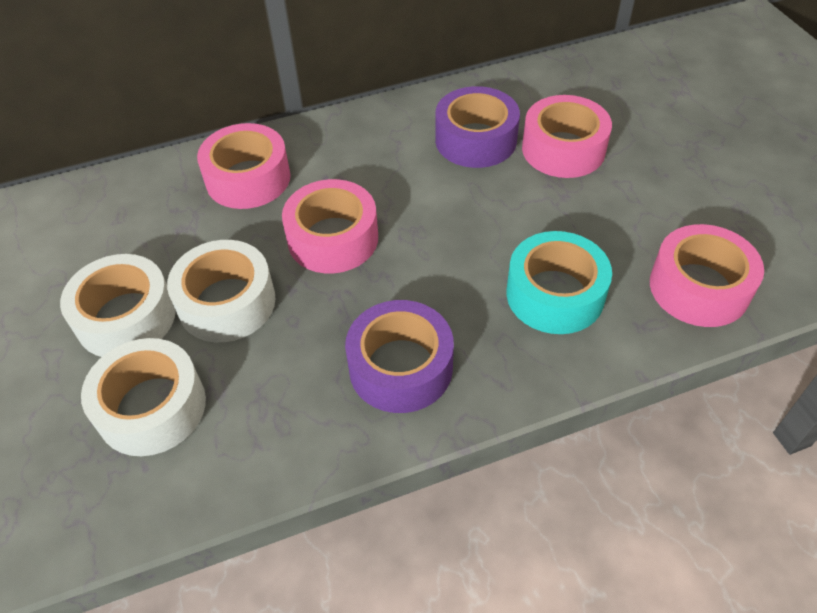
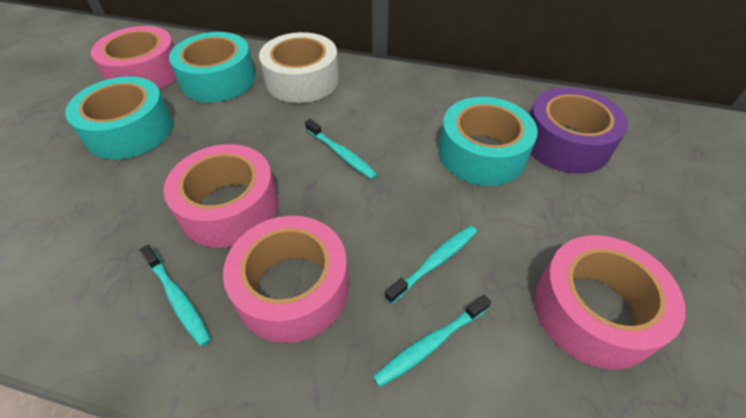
purple tape: 2 -> 1
turquoise tape: 1 -> 3
turquoise toothbrush: 0 -> 4
white tape: 3 -> 1

